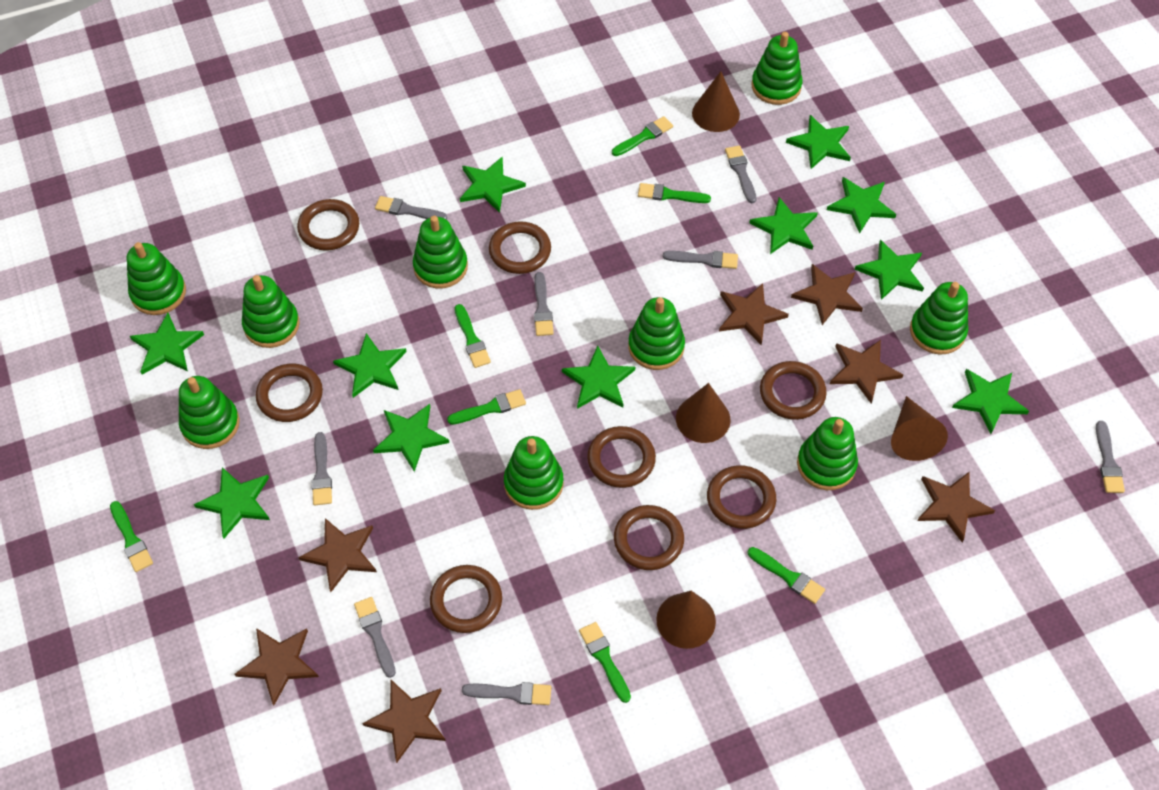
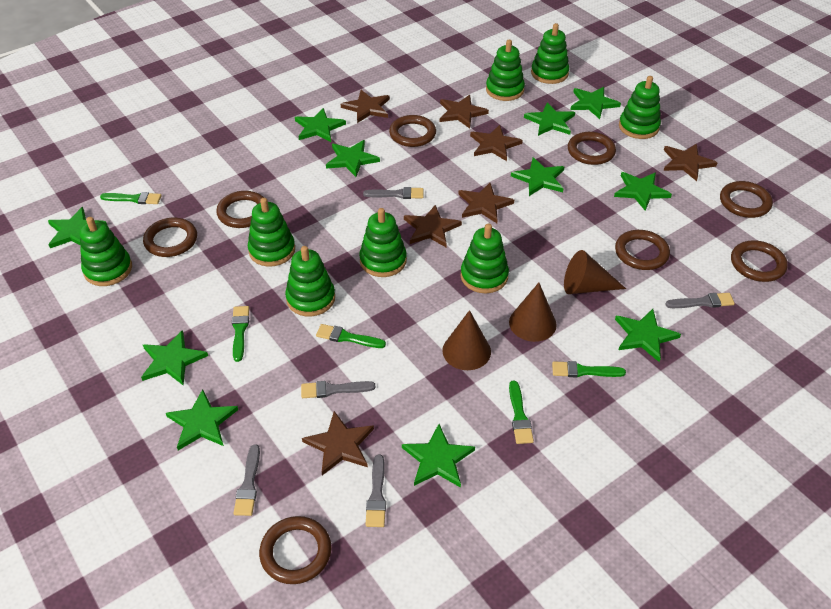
brown cone: 4 -> 3
green brush: 7 -> 5
green stacking toy: 9 -> 8
grey brush: 8 -> 5

